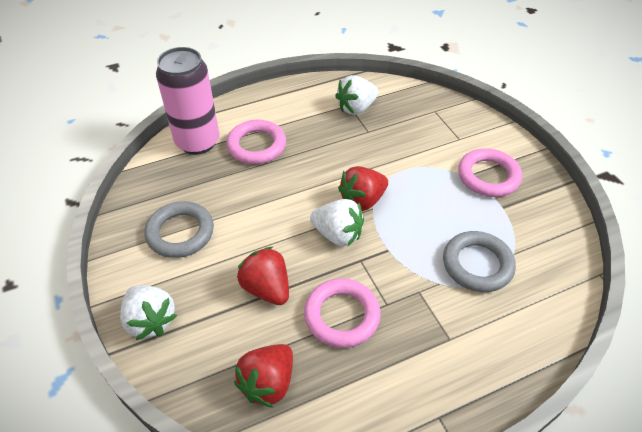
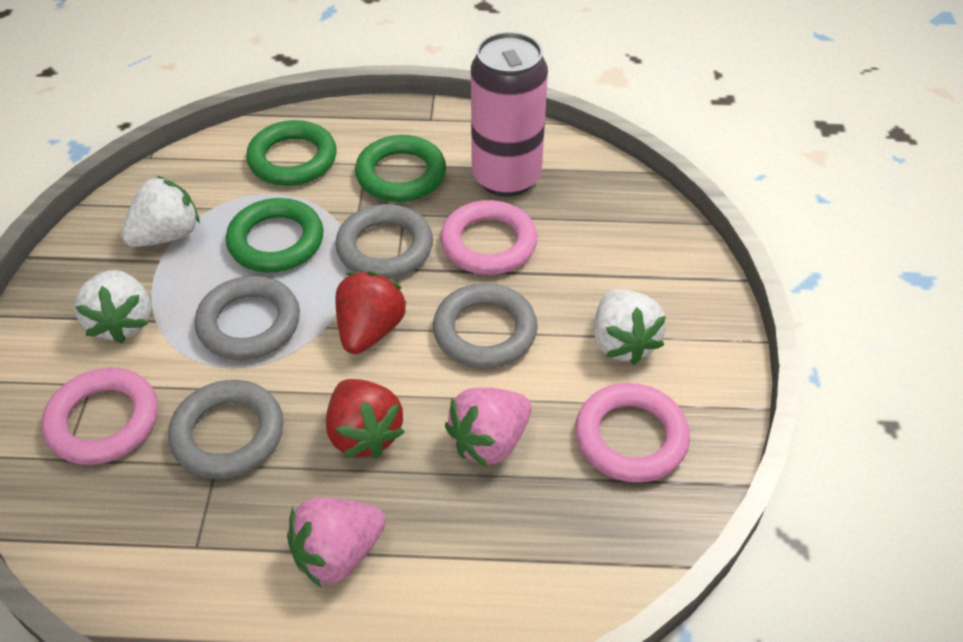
green ring: 0 -> 3
grey ring: 2 -> 4
pink strawberry: 0 -> 2
red strawberry: 3 -> 2

